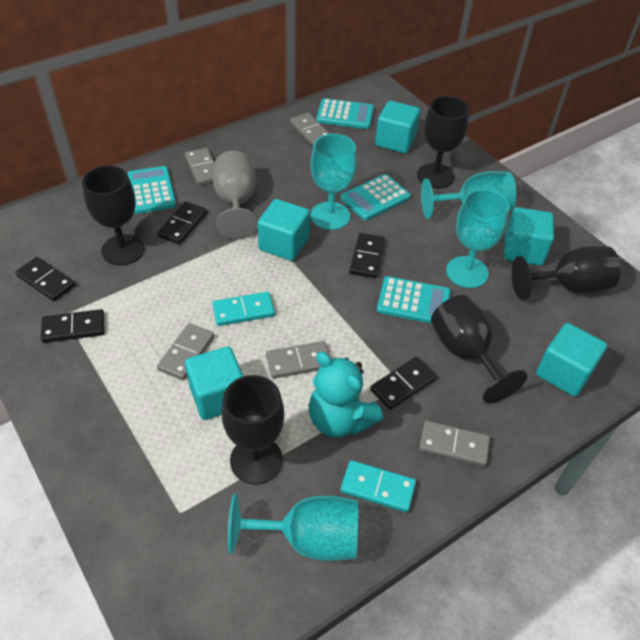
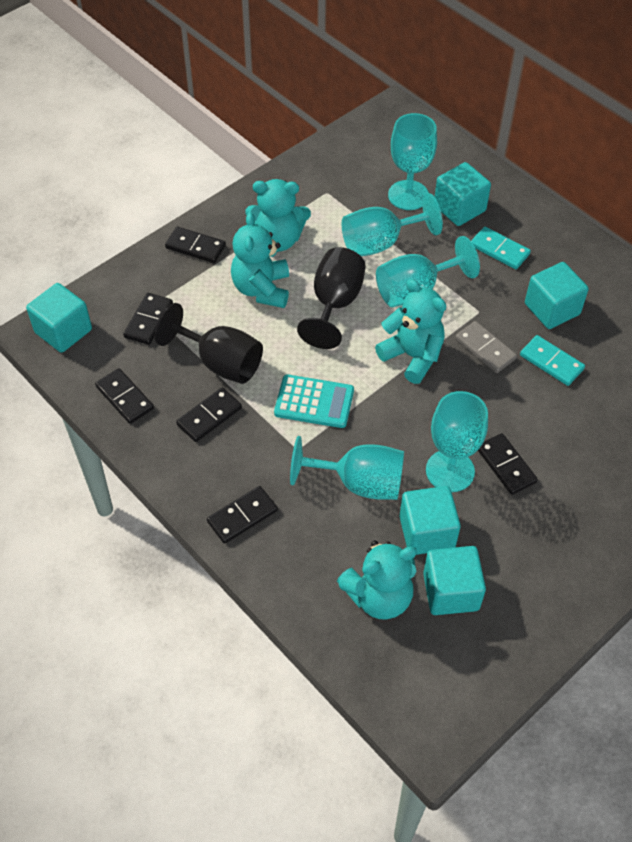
black domino: 5 -> 6
black goblet: 5 -> 2
grey domino: 5 -> 1
grey goblet: 1 -> 0
turquoise calculator: 4 -> 1
turquoise goblet: 4 -> 5
turquoise teddy bear: 1 -> 4

